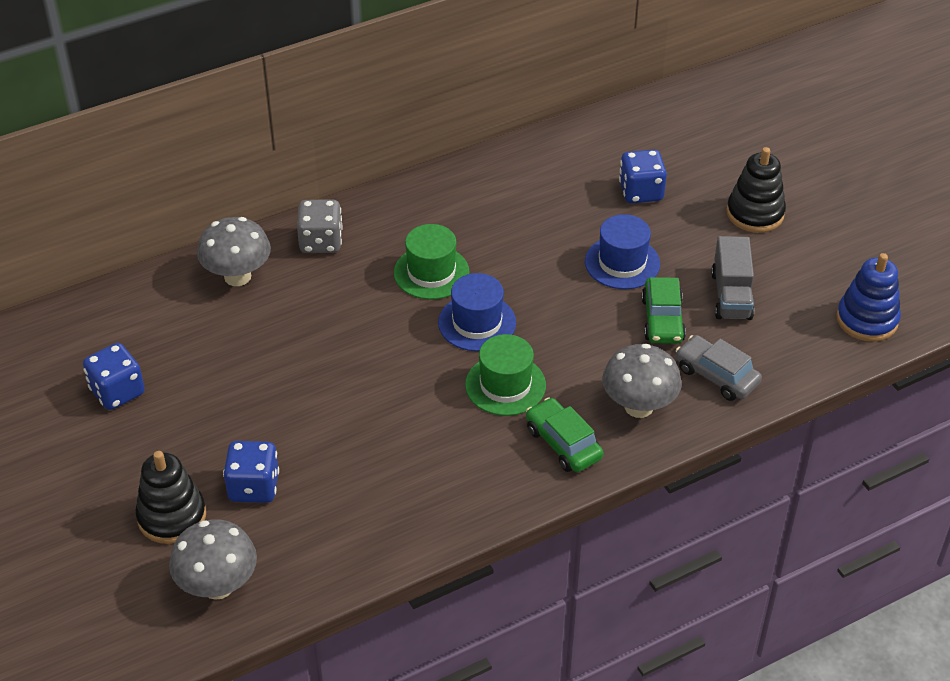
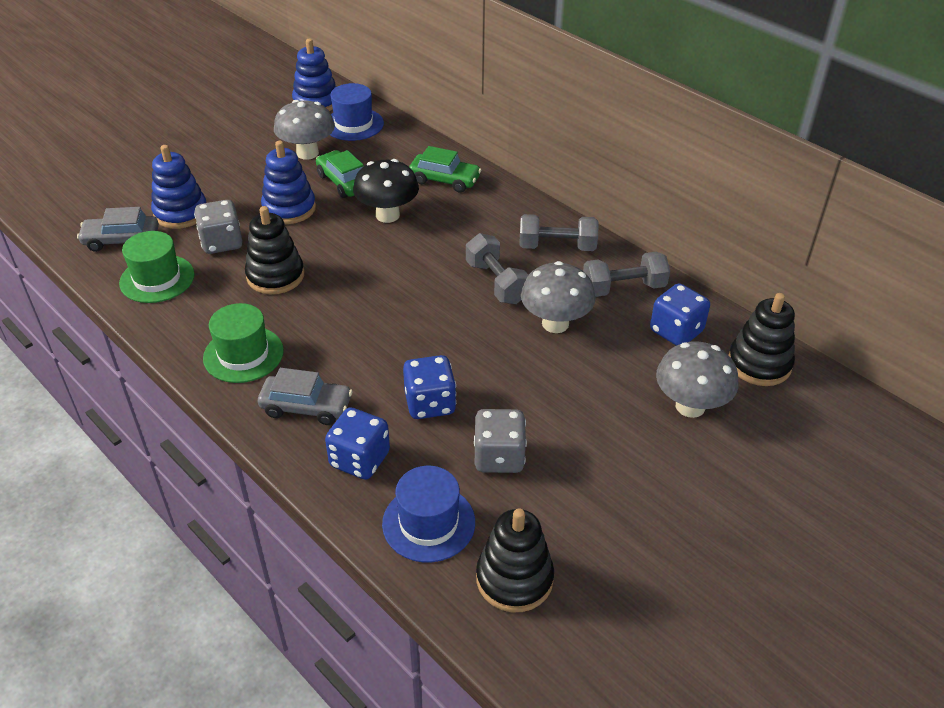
black mushroom: 0 -> 1
black stacking toy: 2 -> 3
blue stacking toy: 1 -> 3
grey car: 1 -> 2
grey dice: 1 -> 2
grey dumbbell: 0 -> 3
grey truck: 1 -> 0

